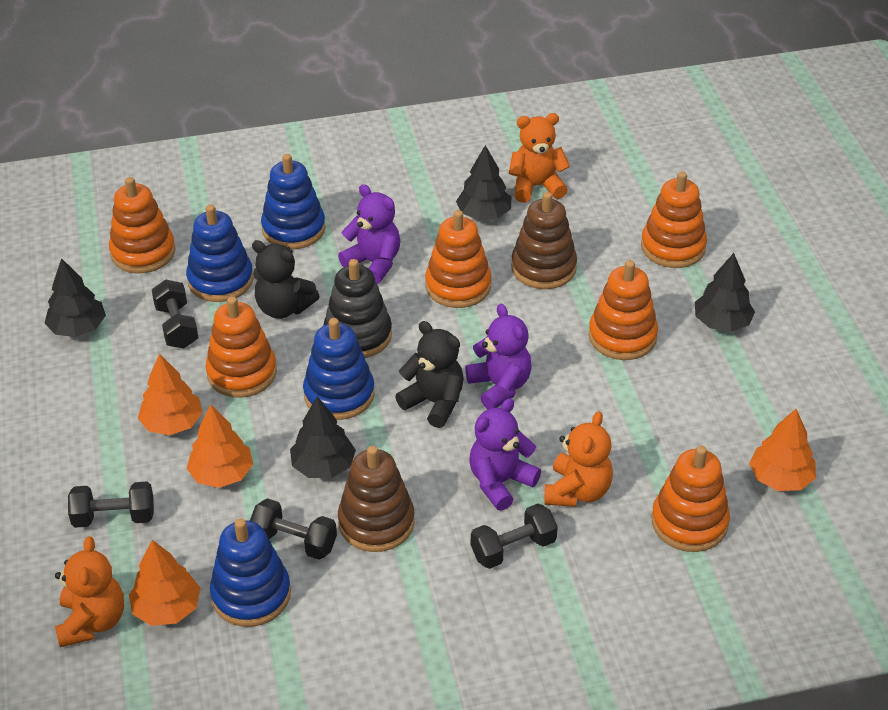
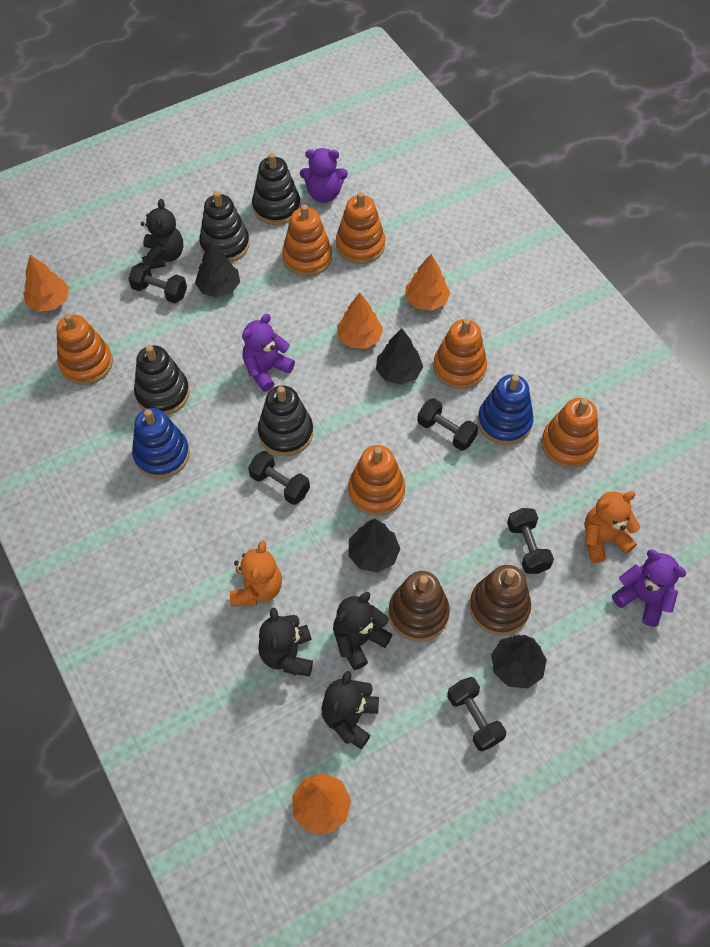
black dumbbell: 4 -> 5
black stacking toy: 1 -> 4
black teddy bear: 2 -> 4
blue stacking toy: 4 -> 2
orange teddy bear: 3 -> 2

